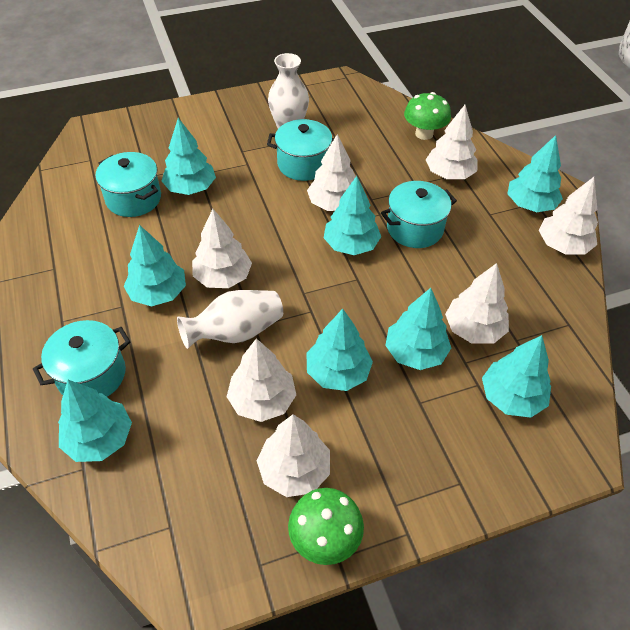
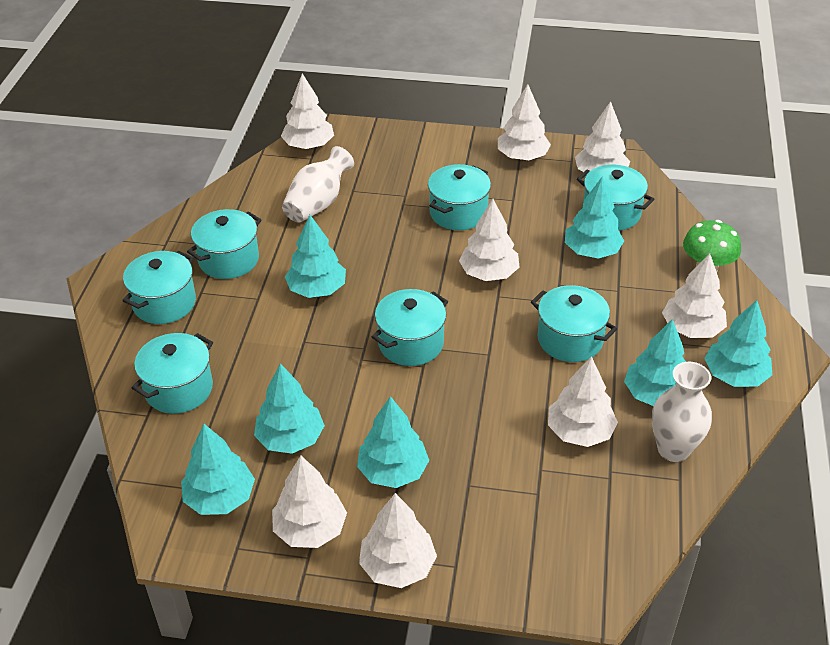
green mushroom: 2 -> 1
turquoise pot: 4 -> 7
turquoise tree: 8 -> 7
white tree: 7 -> 8

